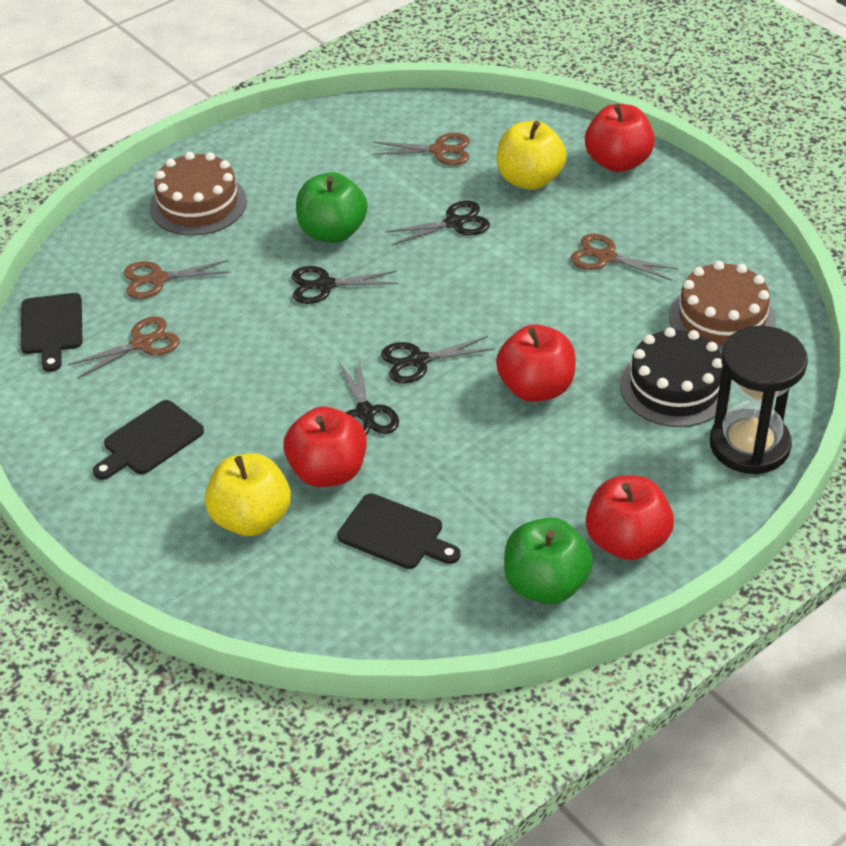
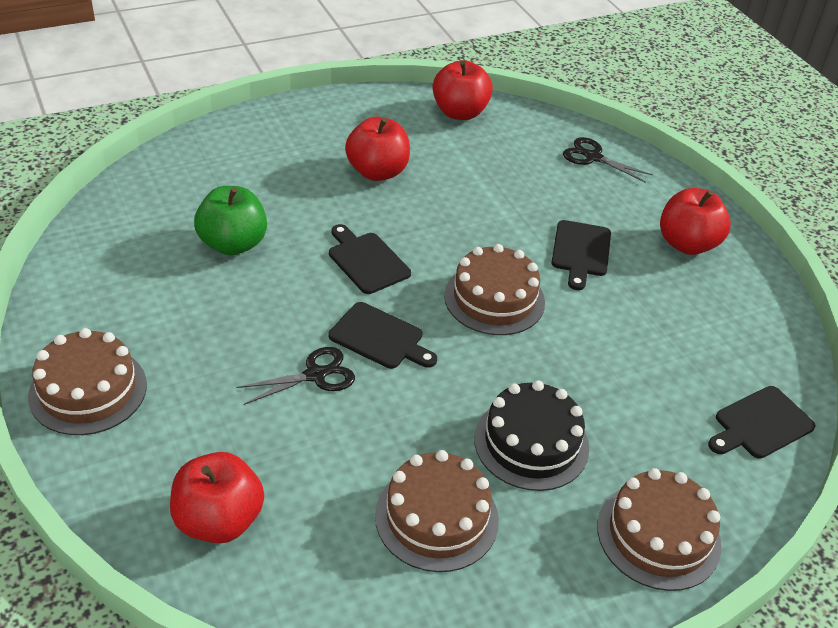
black cutting board: 3 -> 4
black hourglass: 1 -> 0
black scissors: 4 -> 2
brown cake: 2 -> 4
brown scissors: 4 -> 0
green apple: 2 -> 1
yellow apple: 2 -> 0

